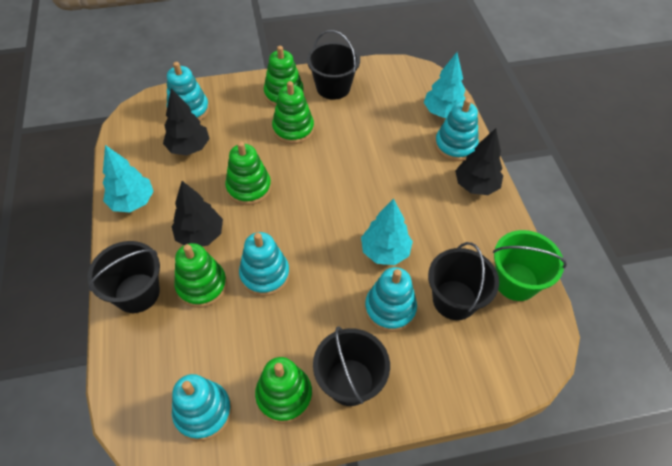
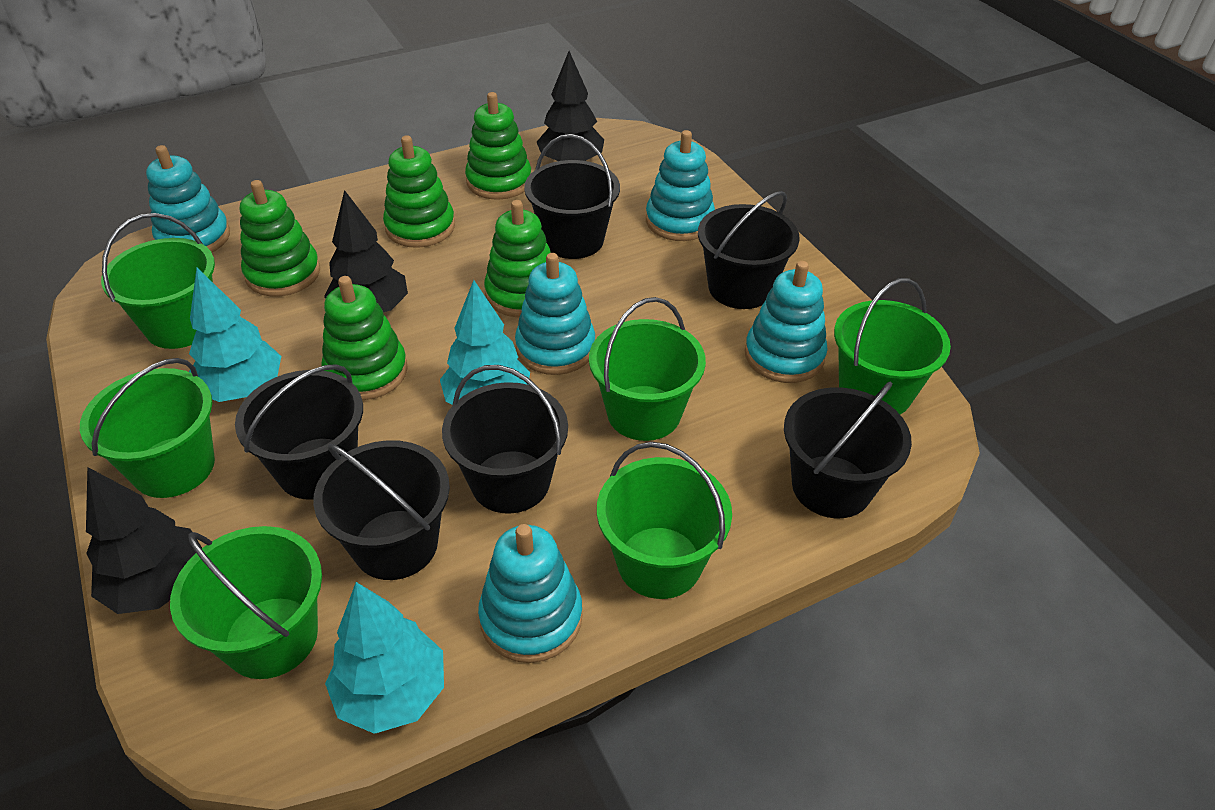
black bucket: 4 -> 6
green bucket: 1 -> 6

